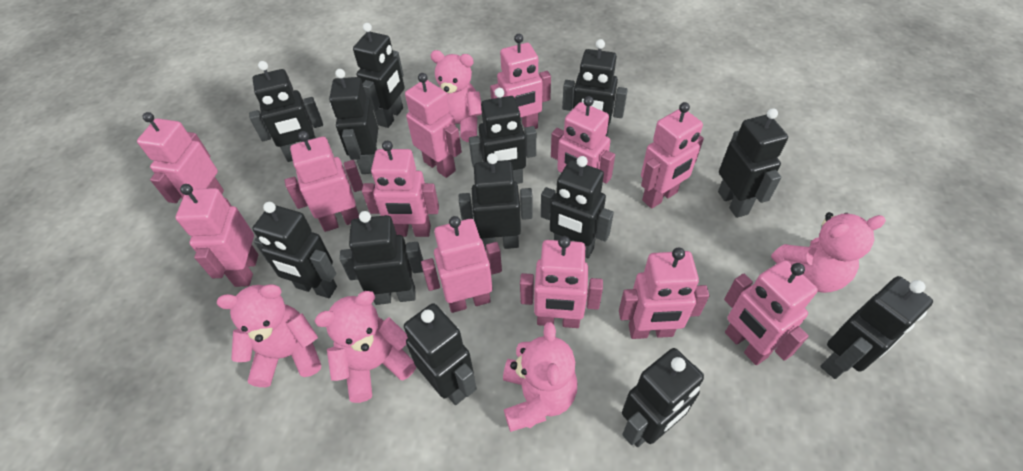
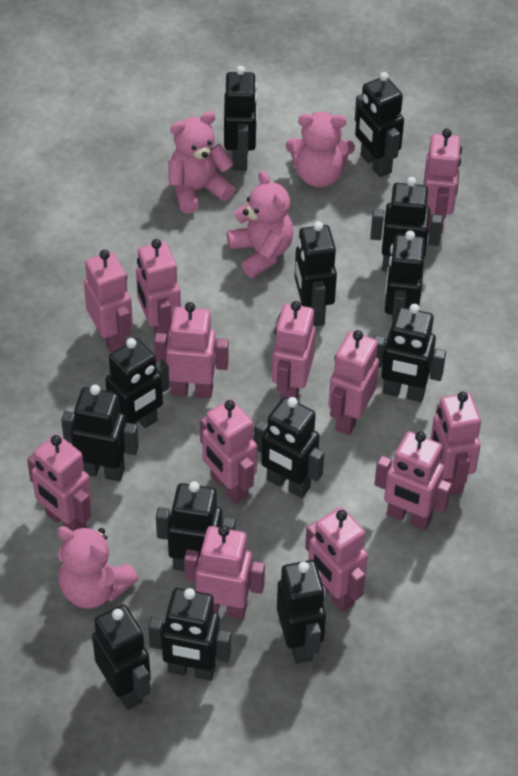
pink teddy bear: 5 -> 4

